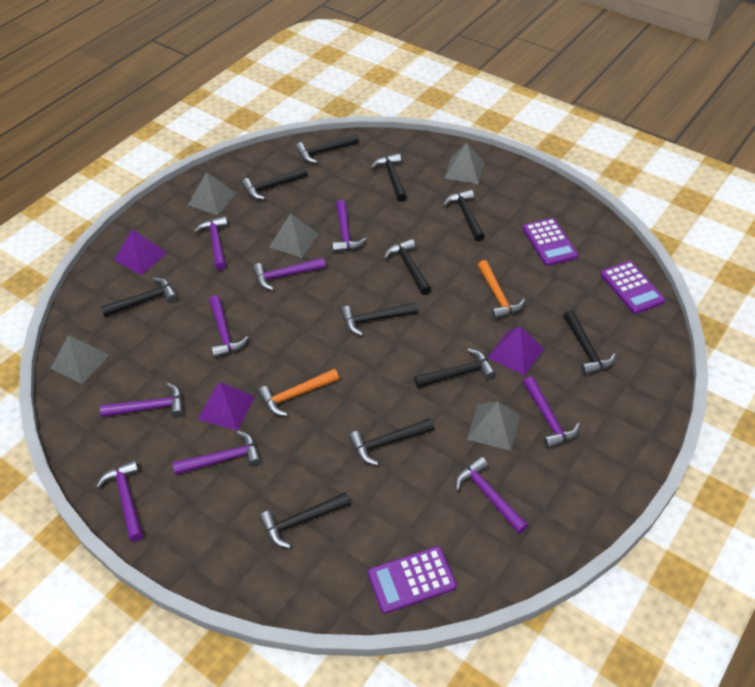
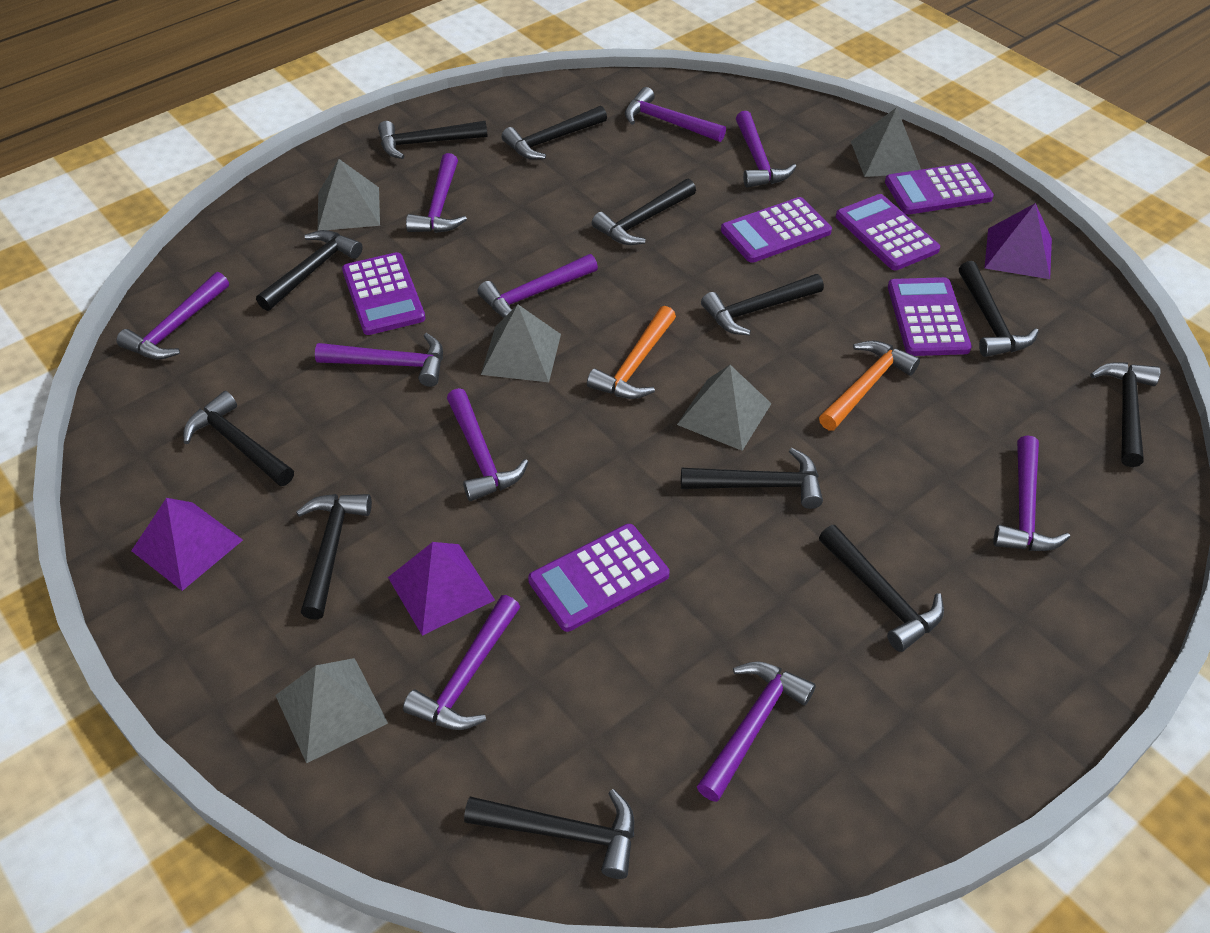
black hammer: 11 -> 12
purple calculator: 3 -> 6
purple hammer: 9 -> 10

